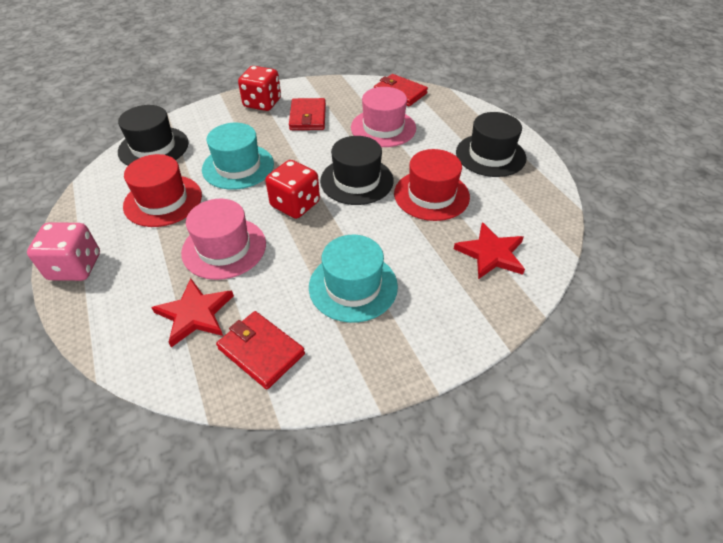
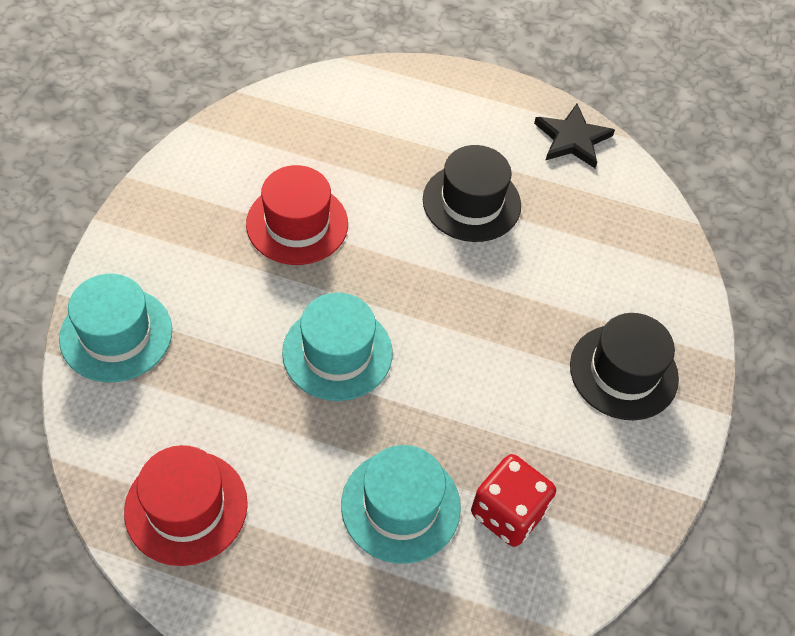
black hat: 3 -> 2
black star: 0 -> 1
pink dice: 1 -> 0
pink hat: 2 -> 0
red dice: 2 -> 1
red star: 2 -> 0
red wallet: 3 -> 0
turquoise hat: 2 -> 3

